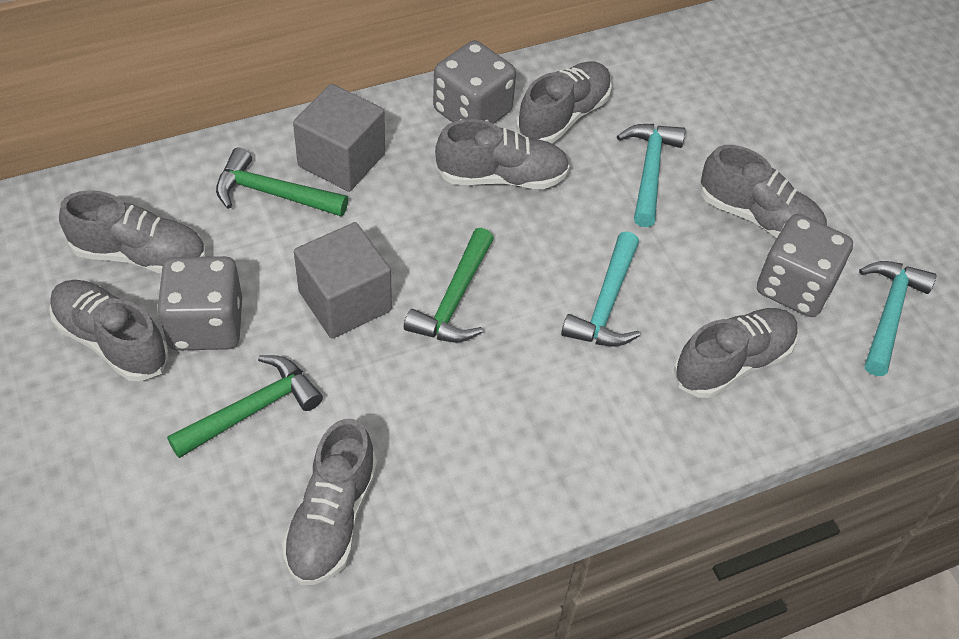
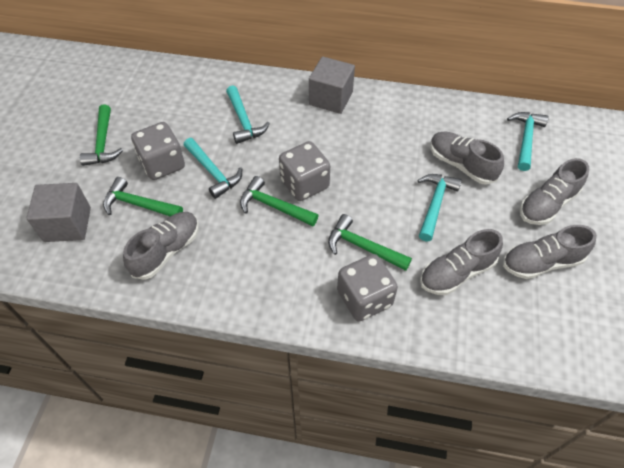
green hammer: 3 -> 4
grey shoe: 7 -> 5
turquoise hammer: 3 -> 4

